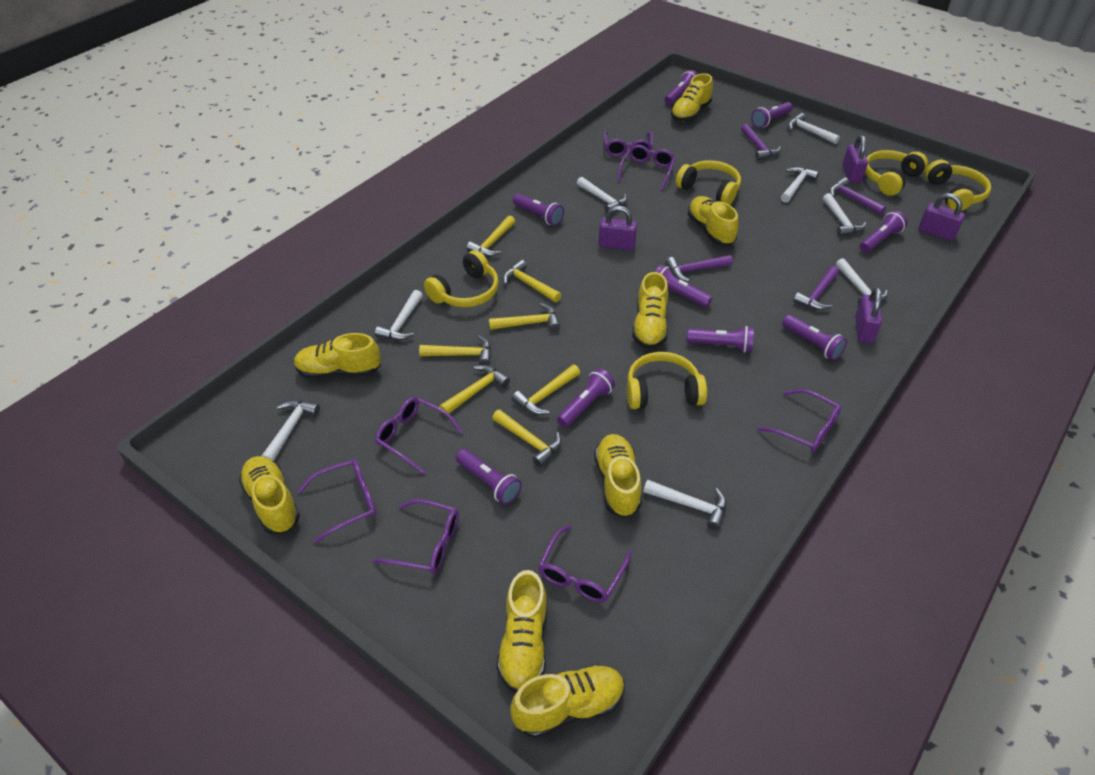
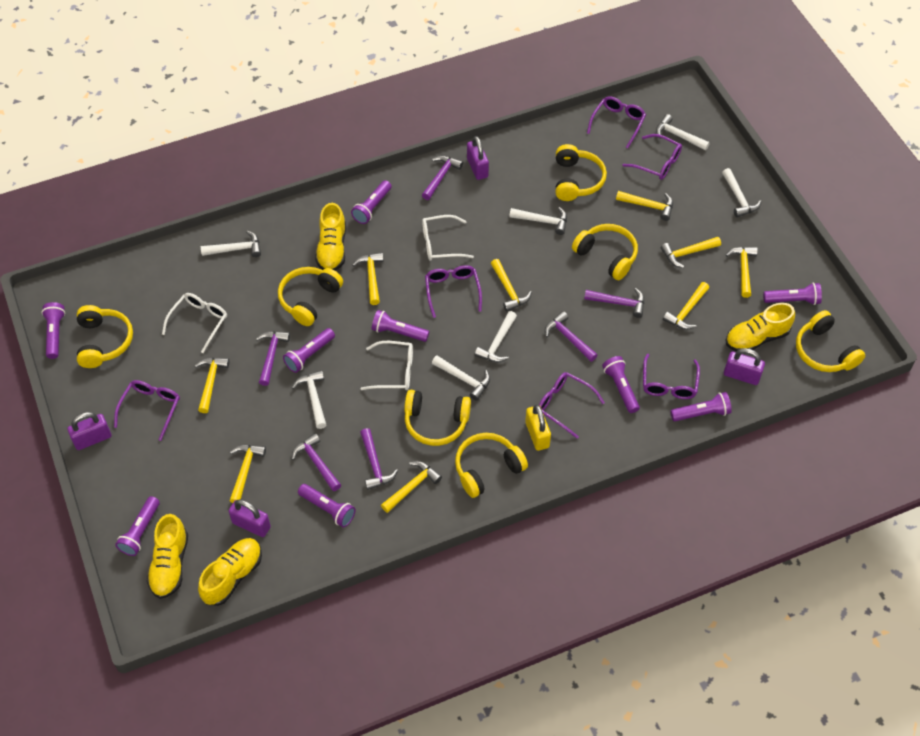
purple glasses: 7 -> 6
purple hammer: 4 -> 6
white glasses: 0 -> 3
white hammer: 8 -> 7
yellow hammer: 7 -> 9
yellow headphones: 5 -> 7
yellow padlock: 0 -> 1
yellow shoe: 8 -> 4

